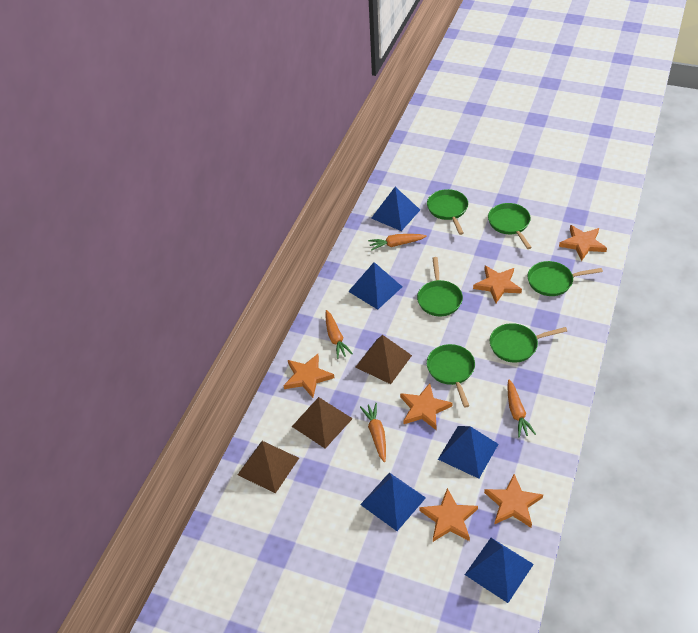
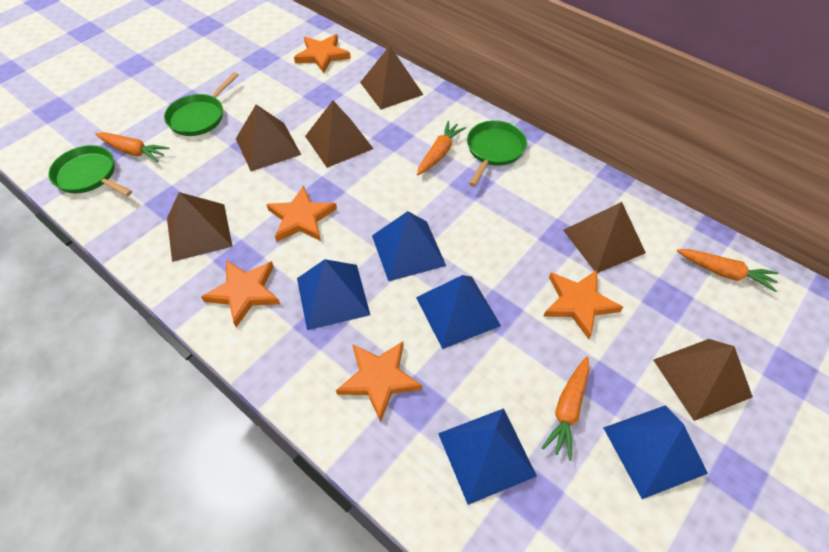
brown pyramid: 3 -> 6
green pan: 6 -> 3
orange star: 6 -> 5

